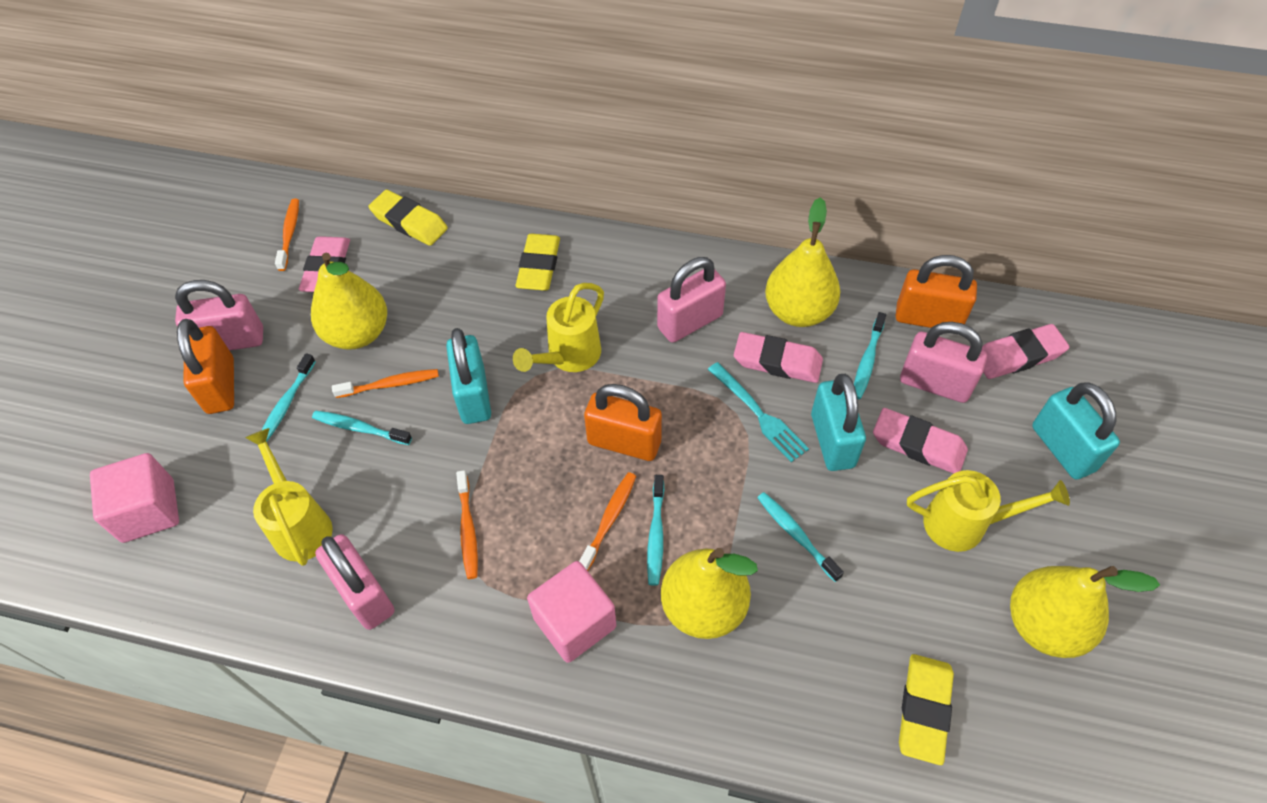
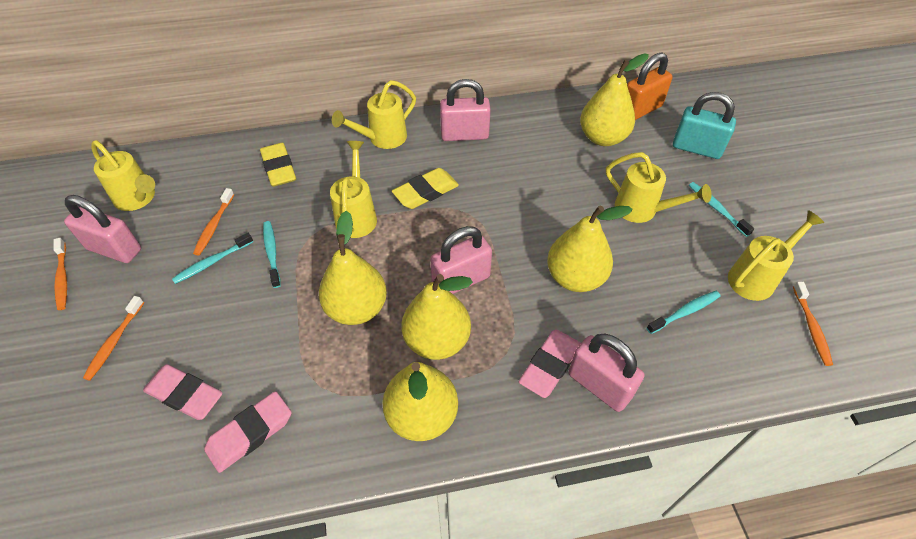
orange padlock: 3 -> 1
pink cube: 2 -> 0
pink eraser: 4 -> 3
turquoise fork: 1 -> 0
turquoise padlock: 3 -> 1
turquoise toothbrush: 5 -> 4
yellow eraser: 3 -> 2
yellow pear: 4 -> 5
yellow watering can: 3 -> 5

